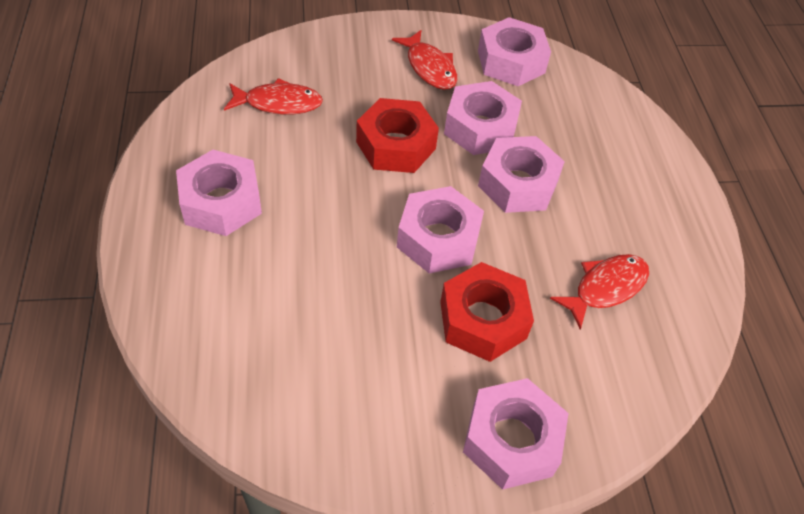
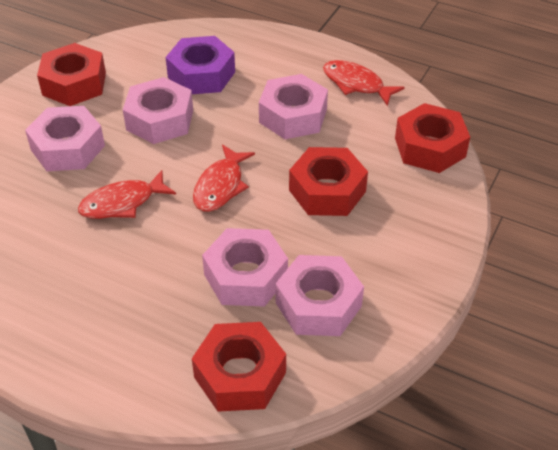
pink nut: 6 -> 5
purple nut: 0 -> 1
red nut: 2 -> 4

